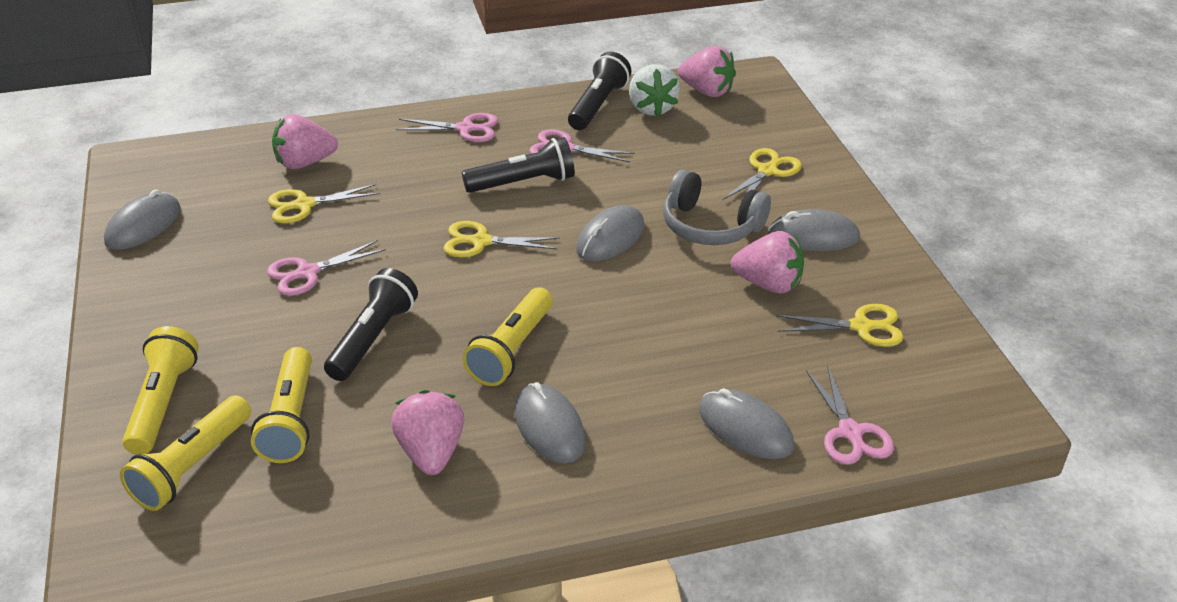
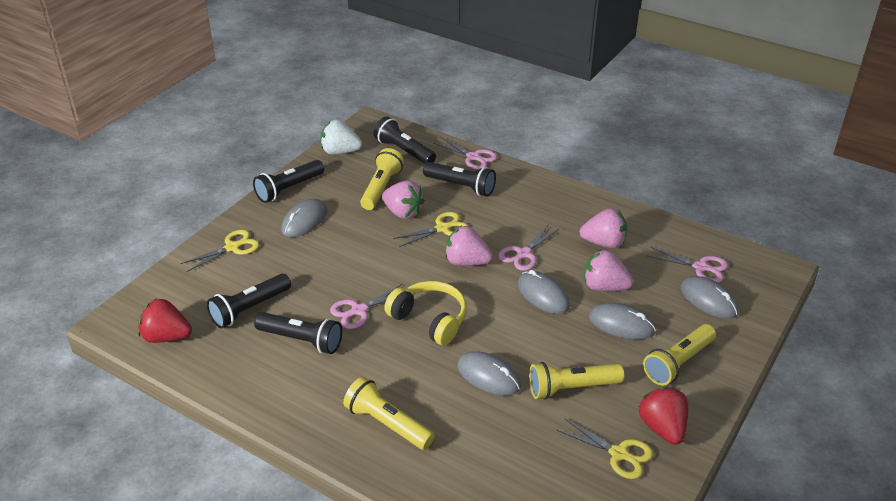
black flashlight: 3 -> 5
grey headphones: 1 -> 0
red strawberry: 0 -> 2
yellow headphones: 0 -> 1
yellow scissors: 4 -> 3

